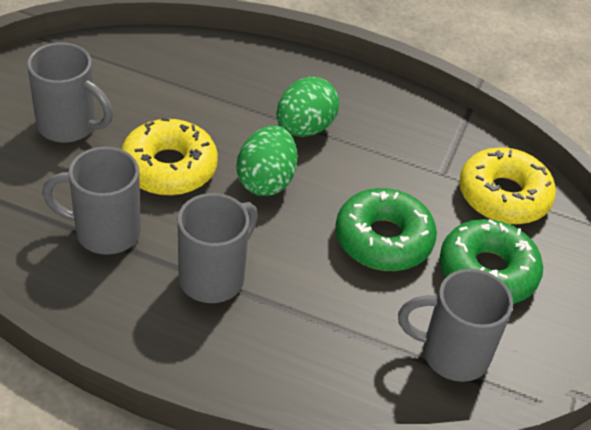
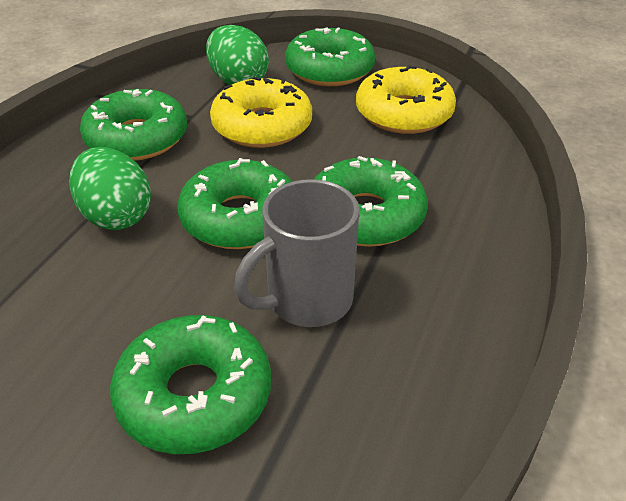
green donut: 2 -> 5
grey mug: 4 -> 1

